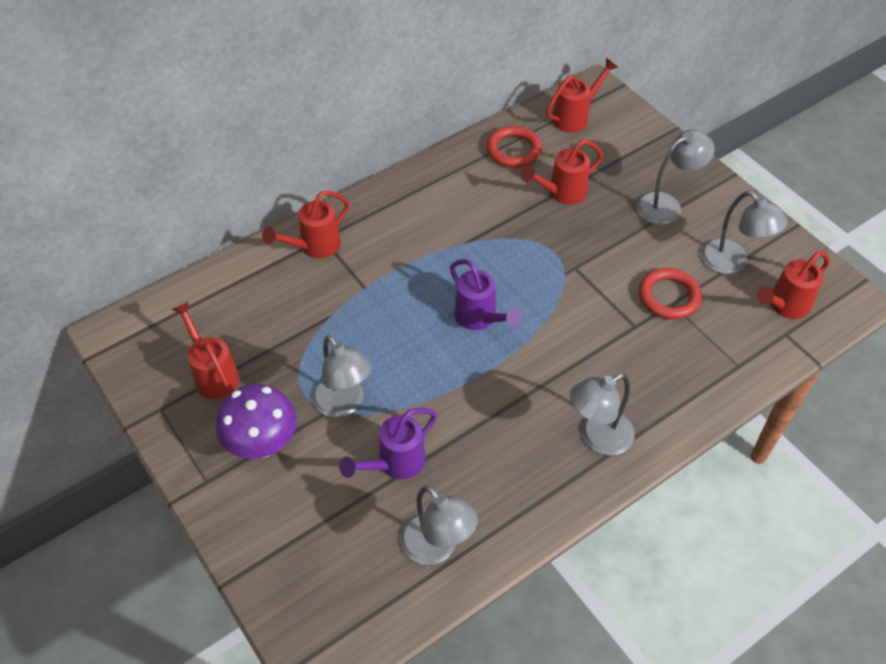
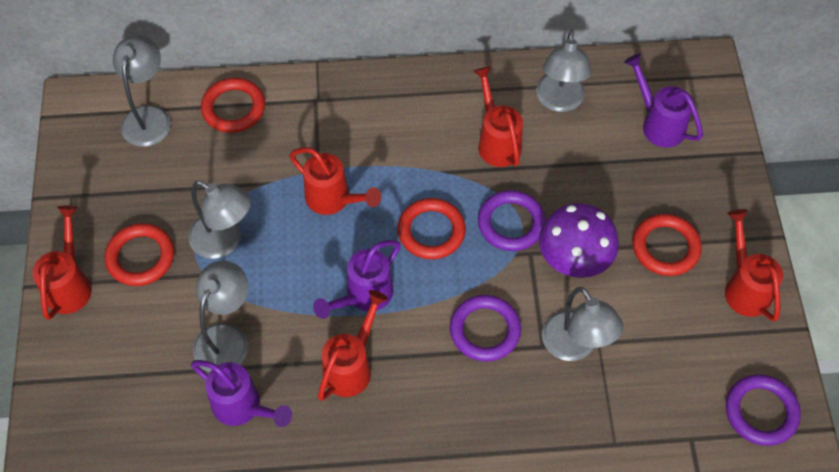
purple ring: 0 -> 3
purple watering can: 2 -> 3
red ring: 2 -> 4

